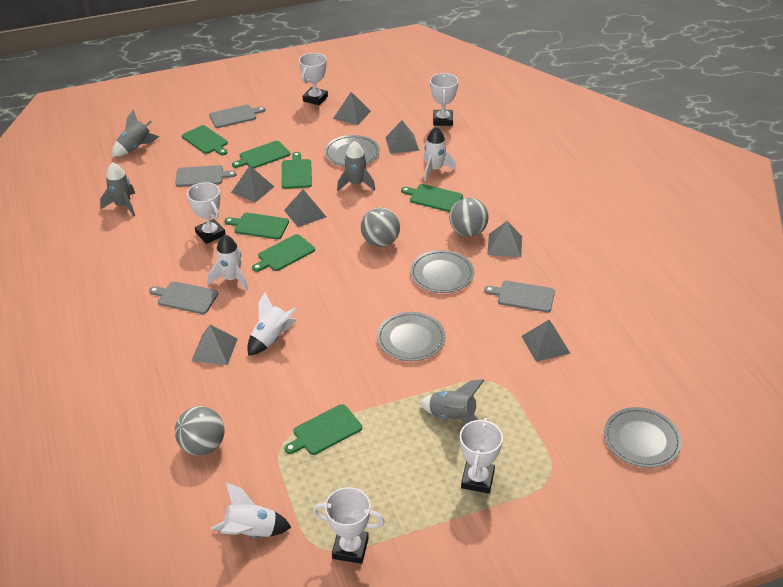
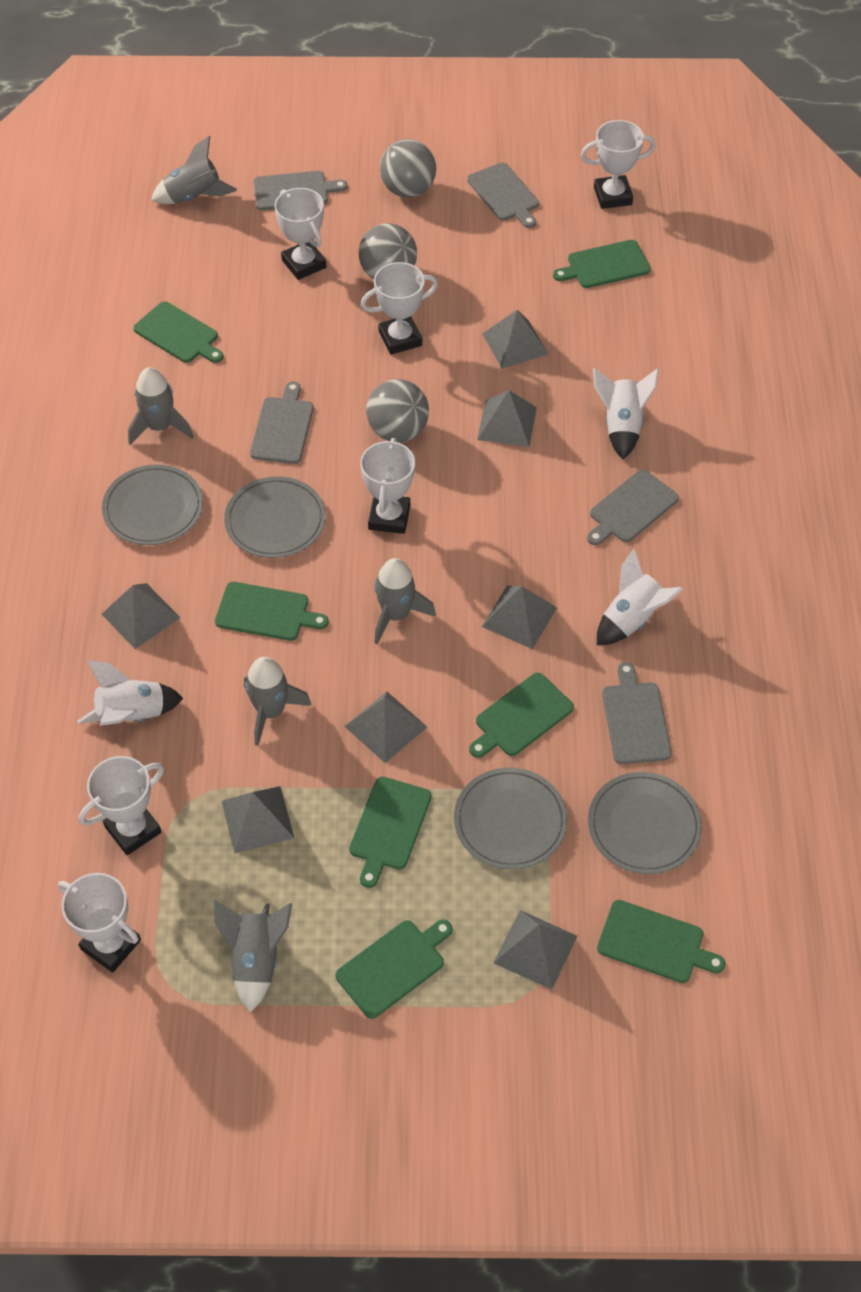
grey cutting board: 4 -> 5
grey rocket: 4 -> 5
white rocket: 4 -> 3
white trophy: 5 -> 6

